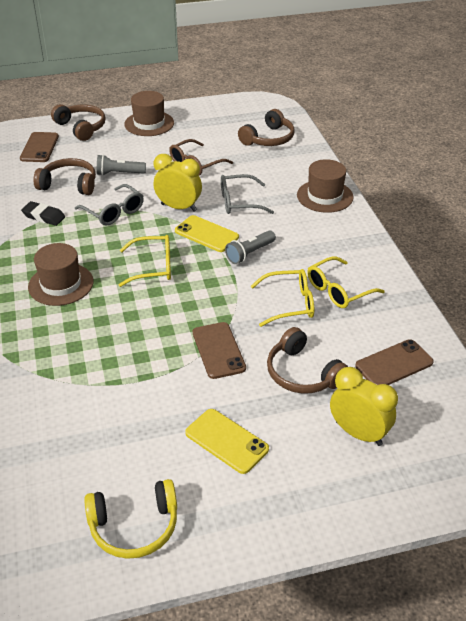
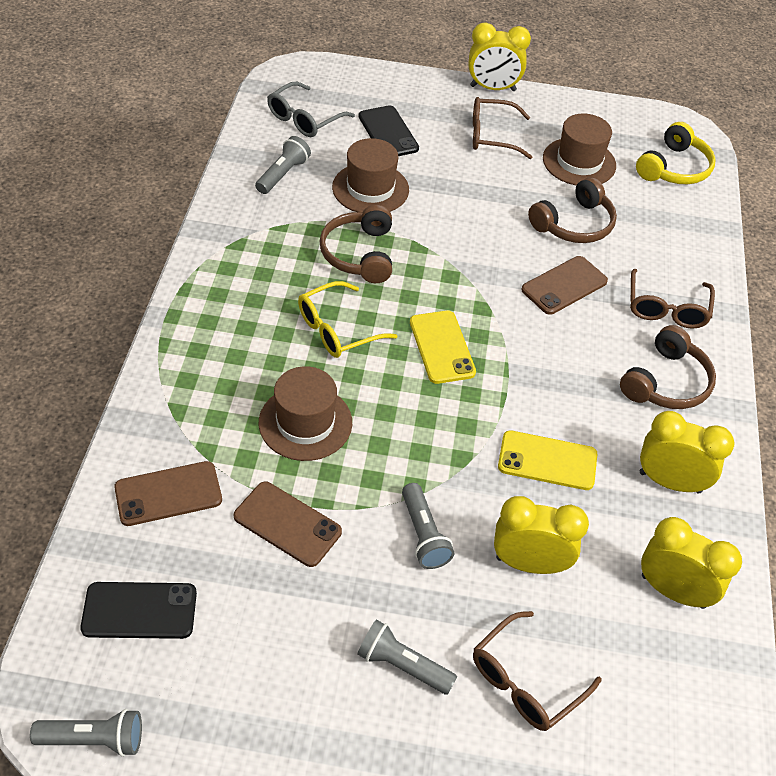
black eraser: 1 -> 0
black phone: 0 -> 2
brown glasses: 1 -> 3
brown headphones: 4 -> 3
grey flashlight: 2 -> 4
grey glasses: 2 -> 1
yellow clock: 2 -> 4
yellow glasses: 3 -> 1

